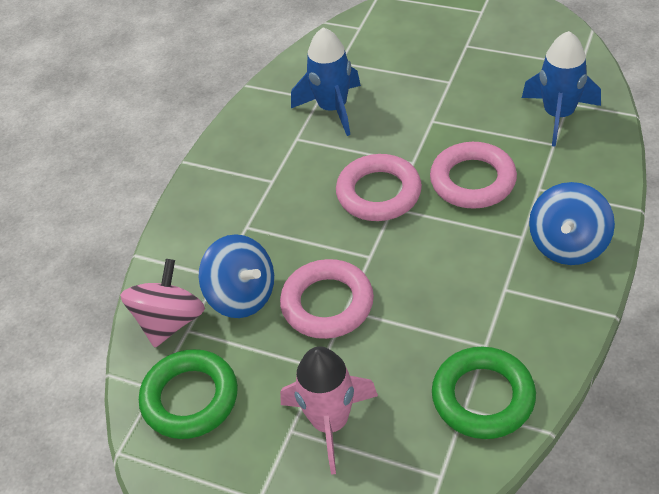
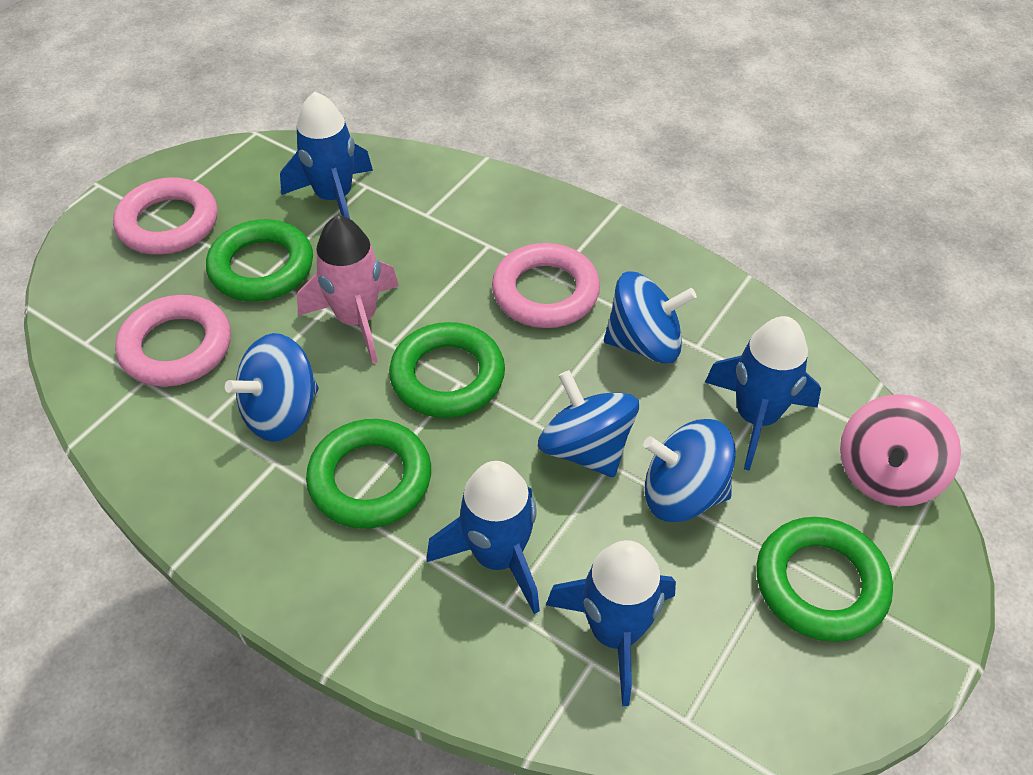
blue rocket: 2 -> 4
blue spinning top: 2 -> 4
green ring: 2 -> 4

